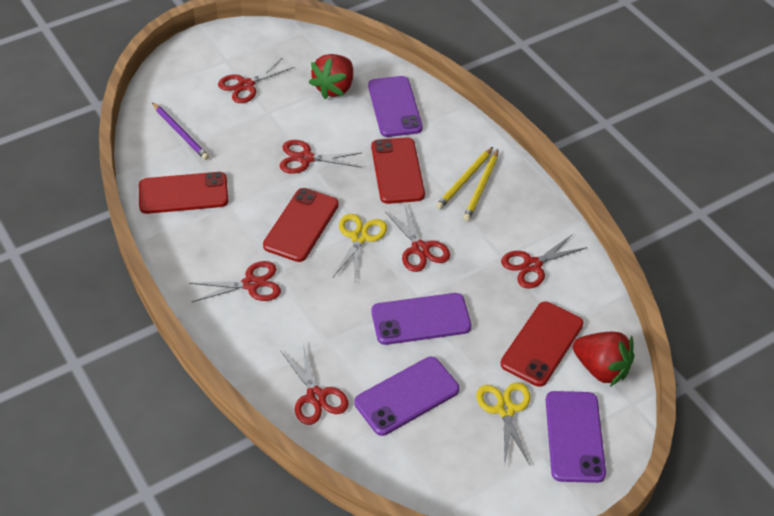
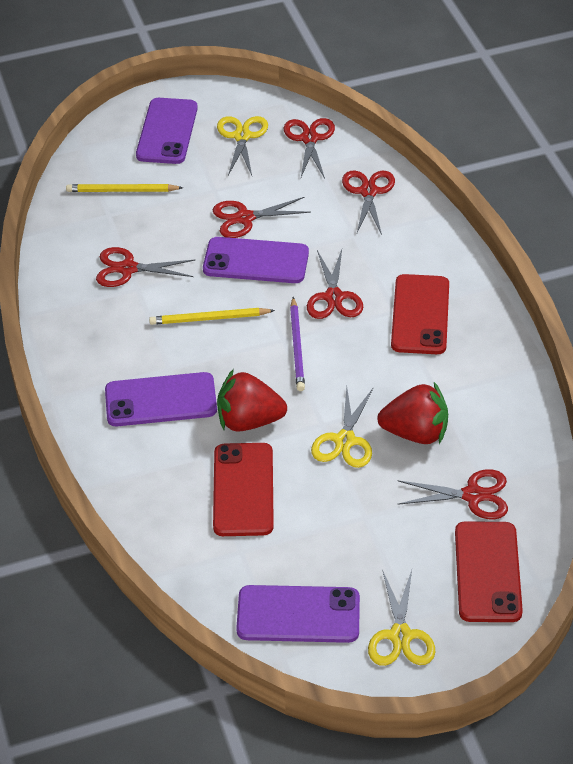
red phone: 4 -> 3
yellow scissors: 2 -> 3

